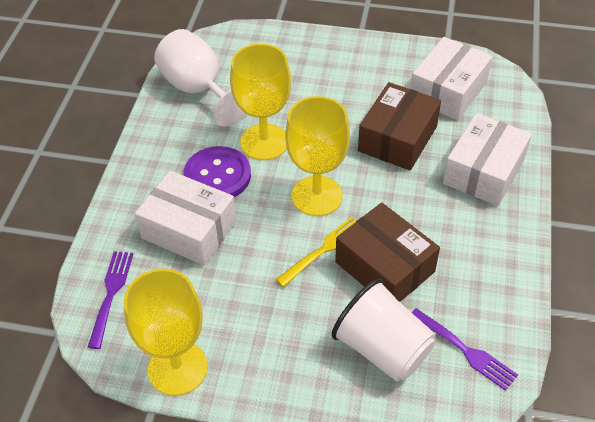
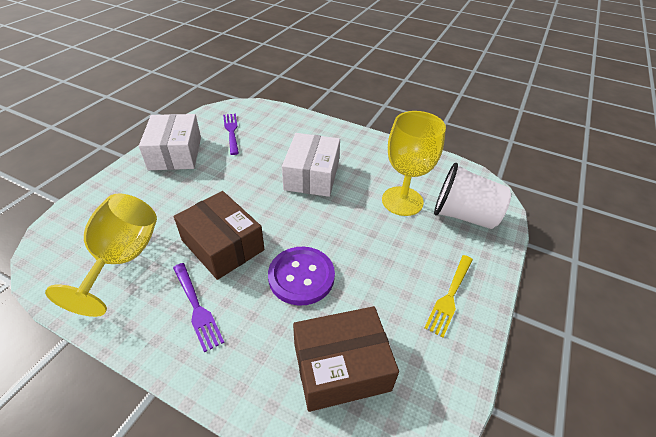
white box: 3 -> 2
white goblet: 1 -> 0
yellow goblet: 3 -> 2

